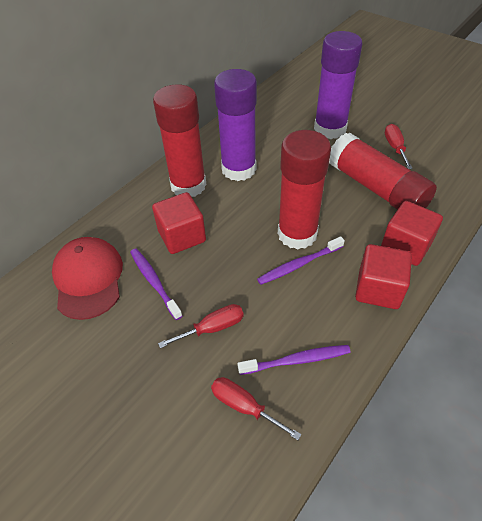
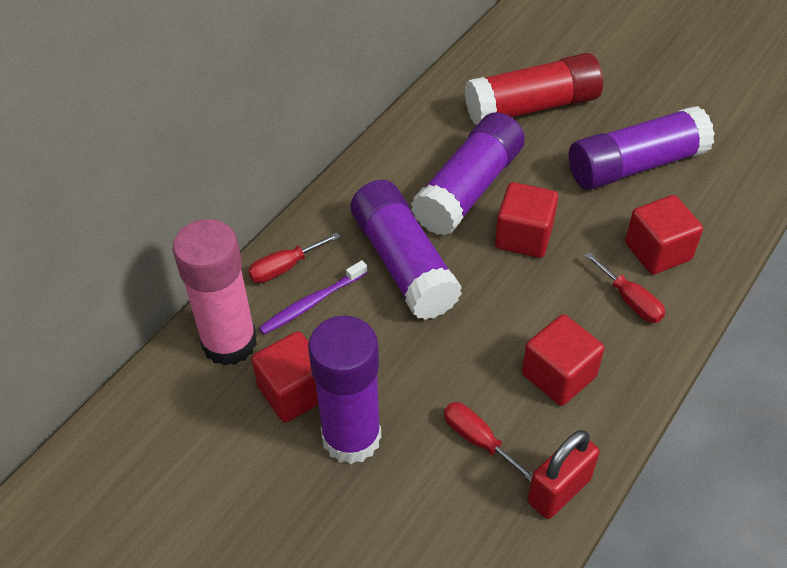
pink glue stick: 0 -> 1
purple glue stick: 2 -> 4
purple toothbrush: 3 -> 1
red cap: 1 -> 0
red cube: 3 -> 4
red glue stick: 3 -> 1
red padlock: 0 -> 1

